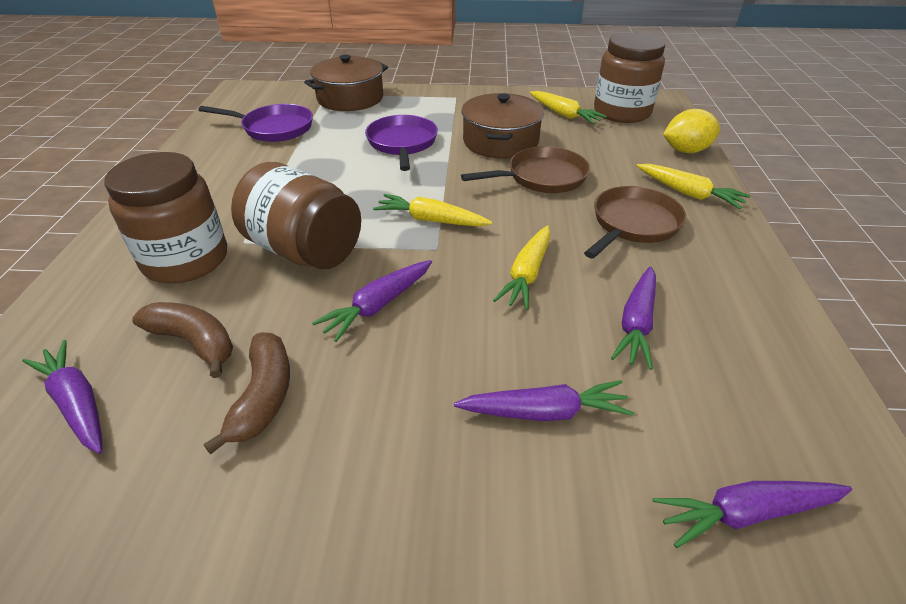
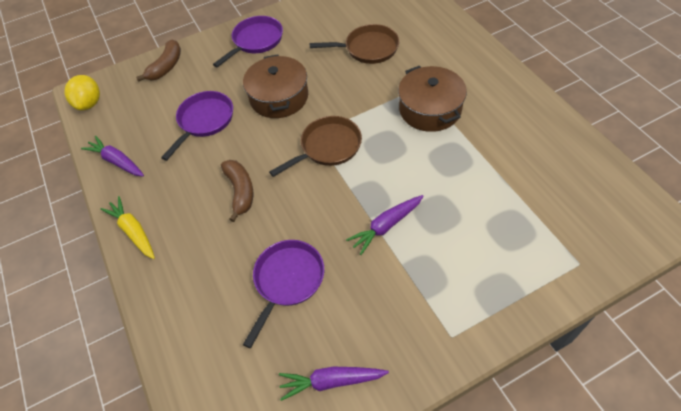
brown jar: 3 -> 0
purple carrot: 5 -> 3
purple pan: 2 -> 3
yellow carrot: 4 -> 1

